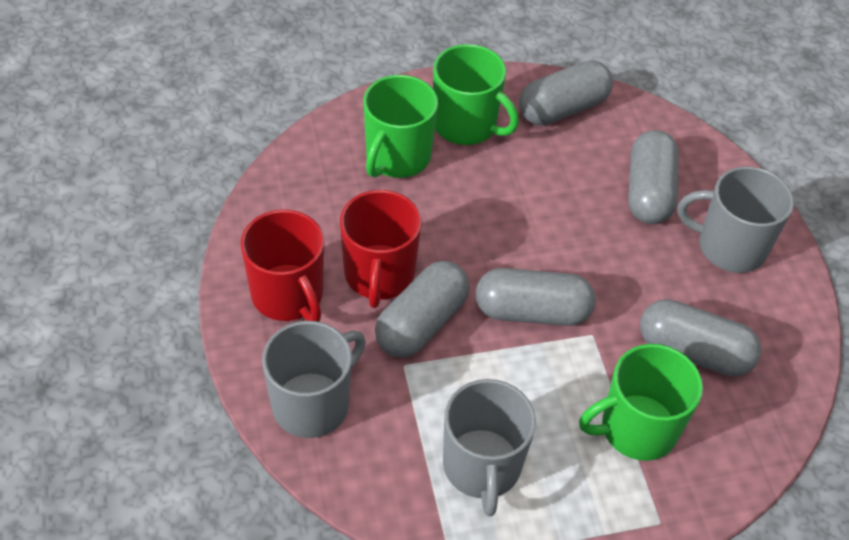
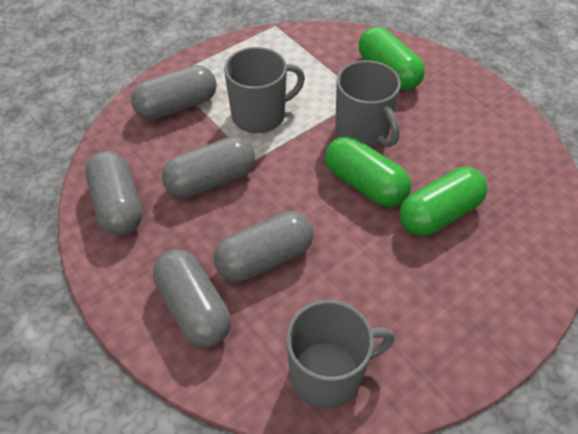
green capsule: 0 -> 3
green mug: 3 -> 0
red mug: 2 -> 0

